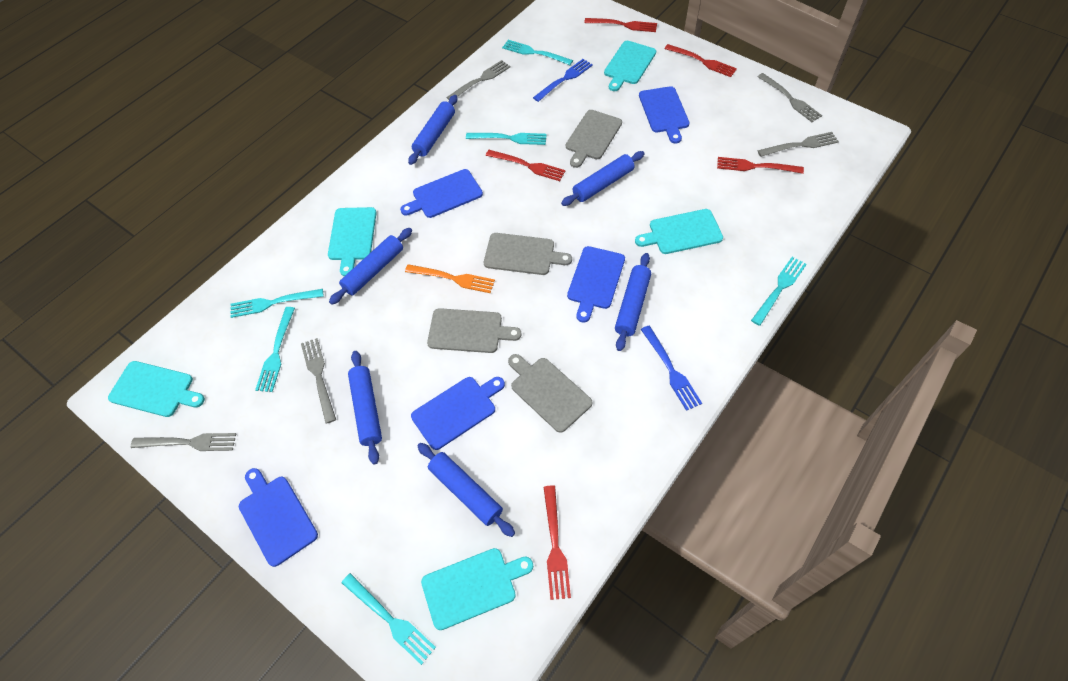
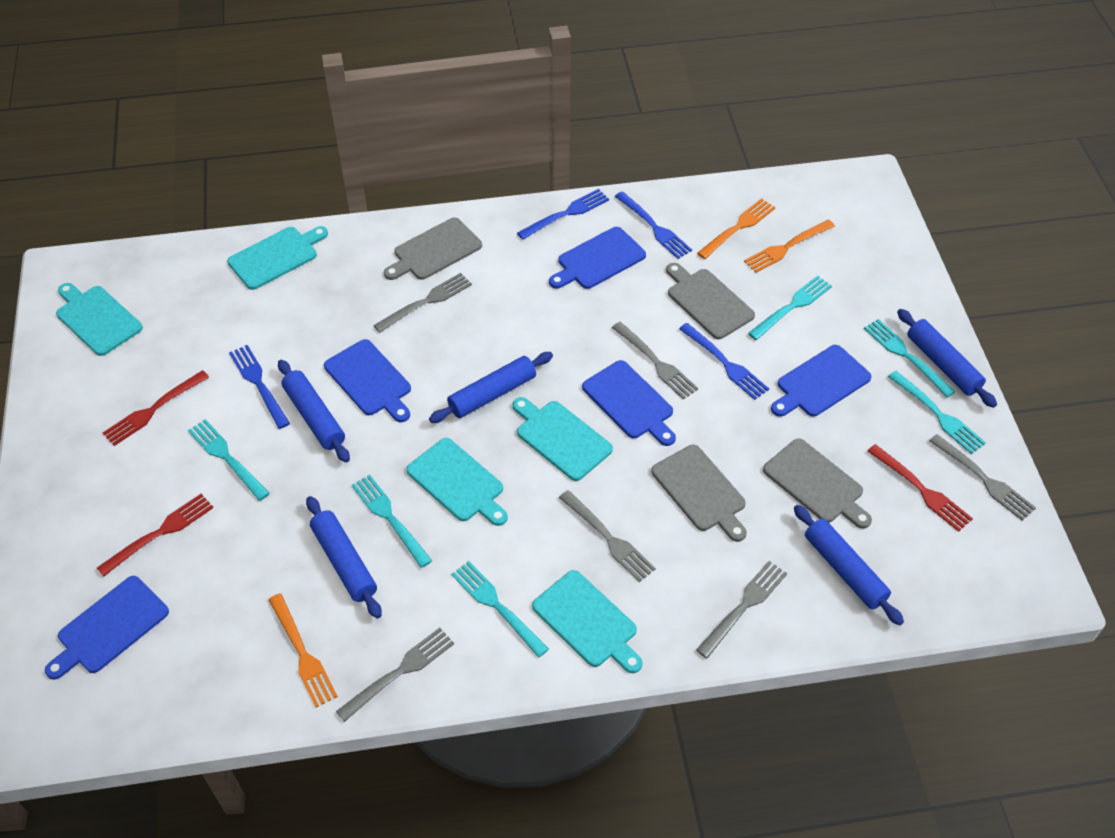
blue fork: 2 -> 4
blue rolling pin: 6 -> 5
grey fork: 5 -> 6
orange fork: 1 -> 3
red fork: 5 -> 3

